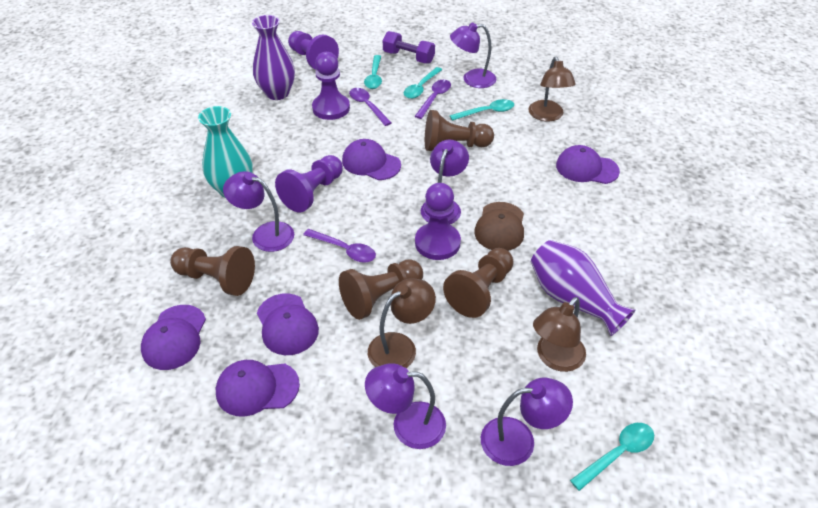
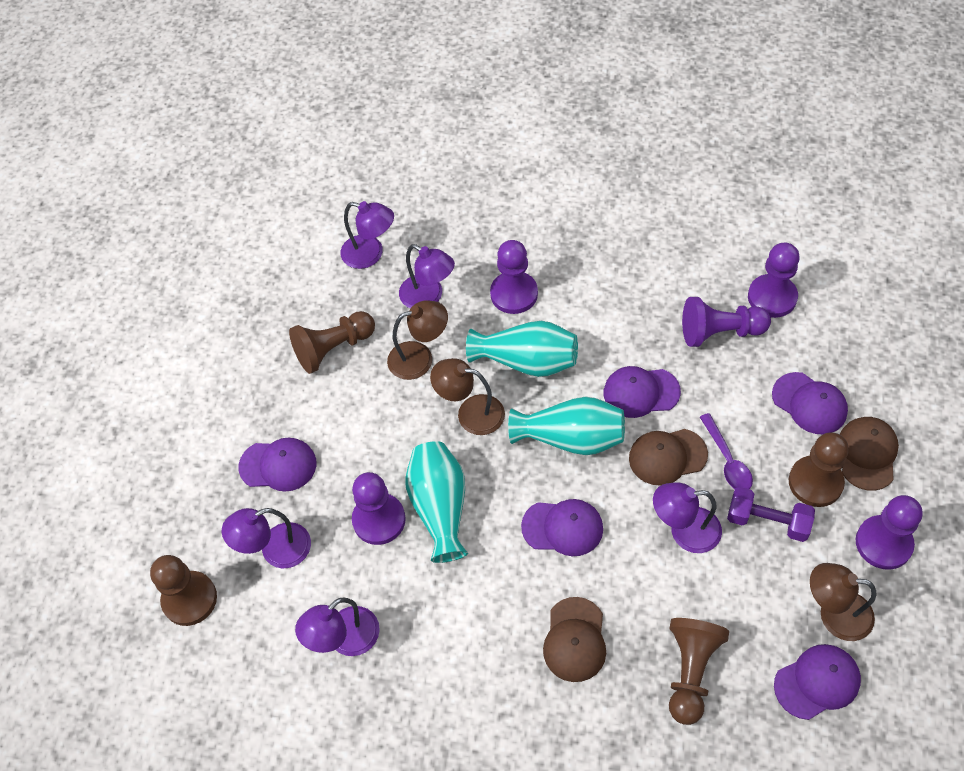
brown cap: 1 -> 3
purple pawn: 4 -> 5
purple spoon: 3 -> 1
purple vase: 2 -> 0
turquoise spoon: 4 -> 0
turquoise vase: 1 -> 3

